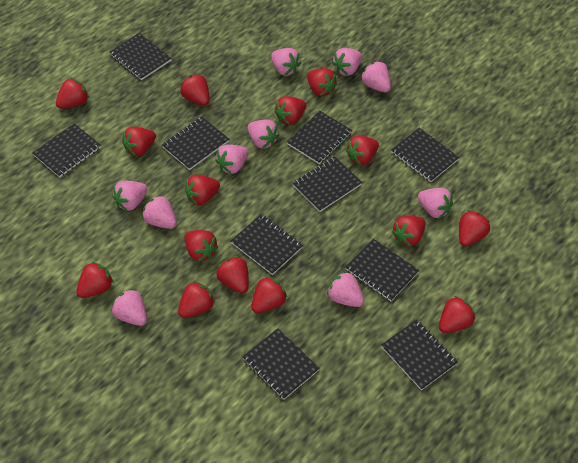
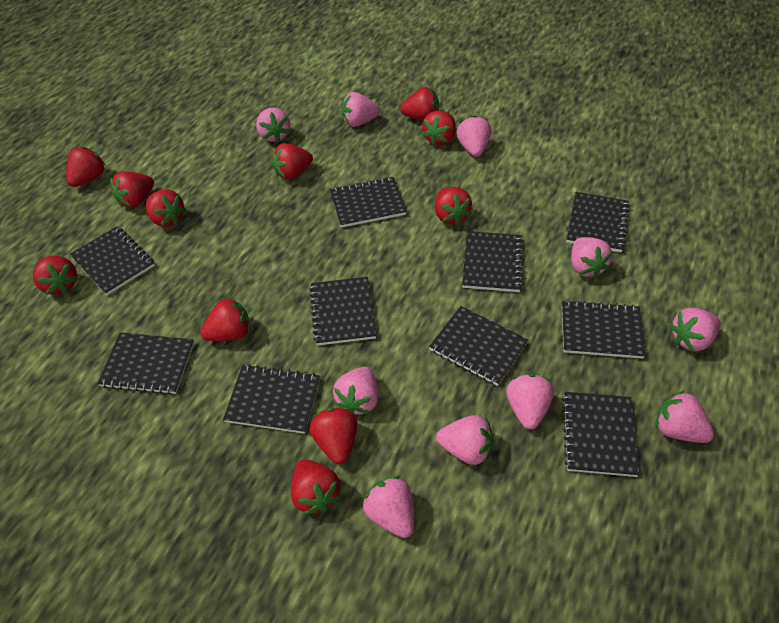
red strawberry: 15 -> 11

